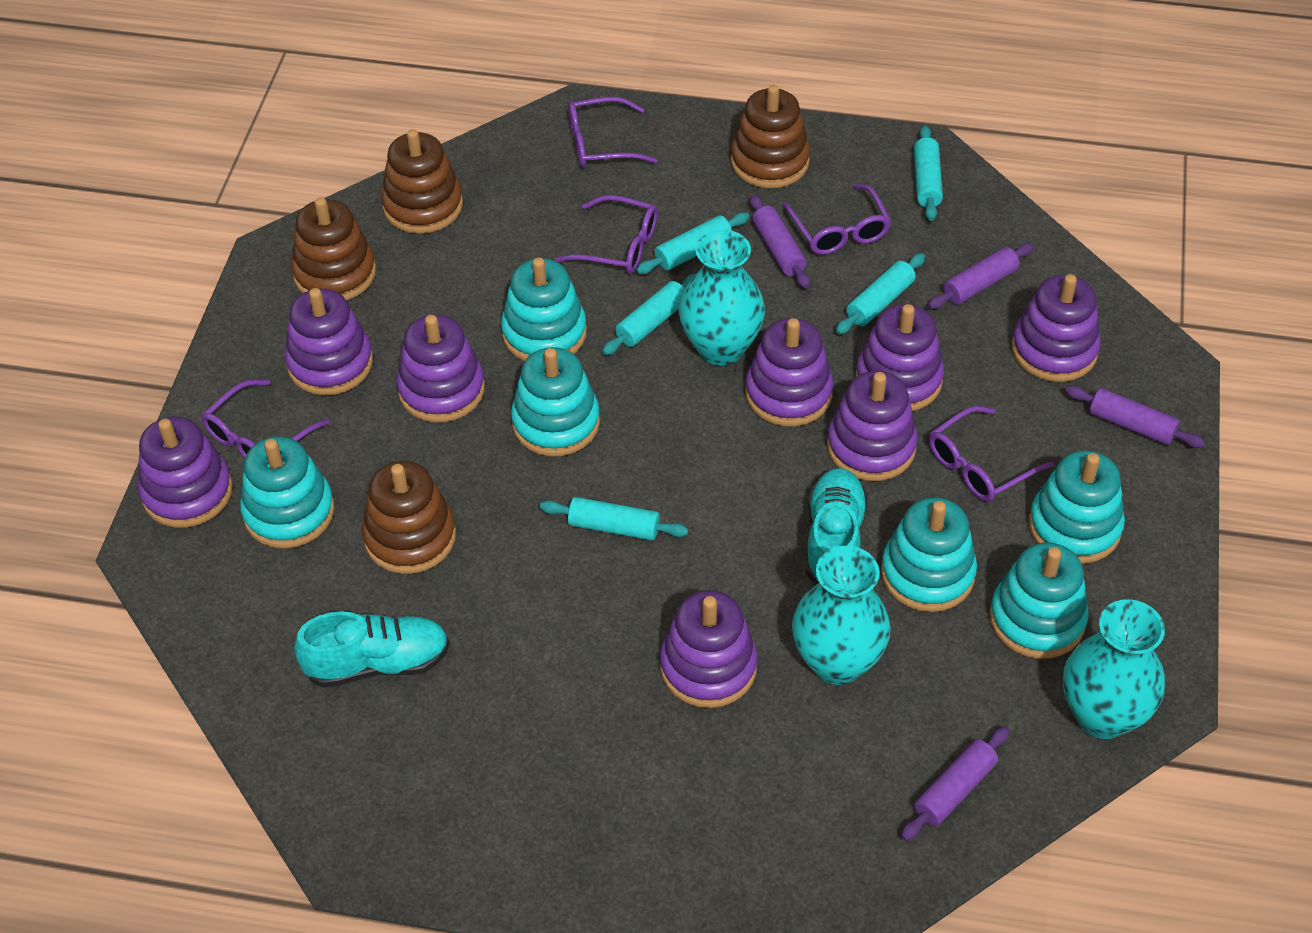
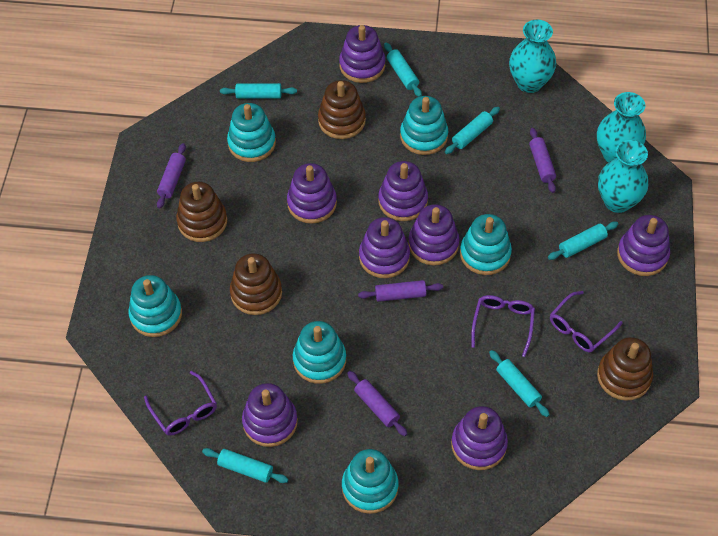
purple glasses: 5 -> 3
turquoise rolling pin: 5 -> 6
turquoise shoe: 2 -> 0

